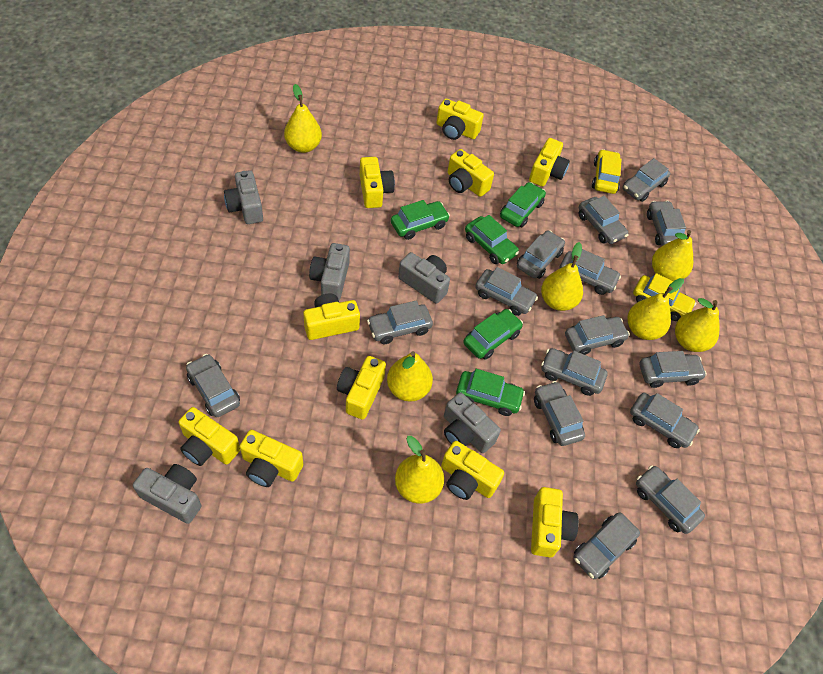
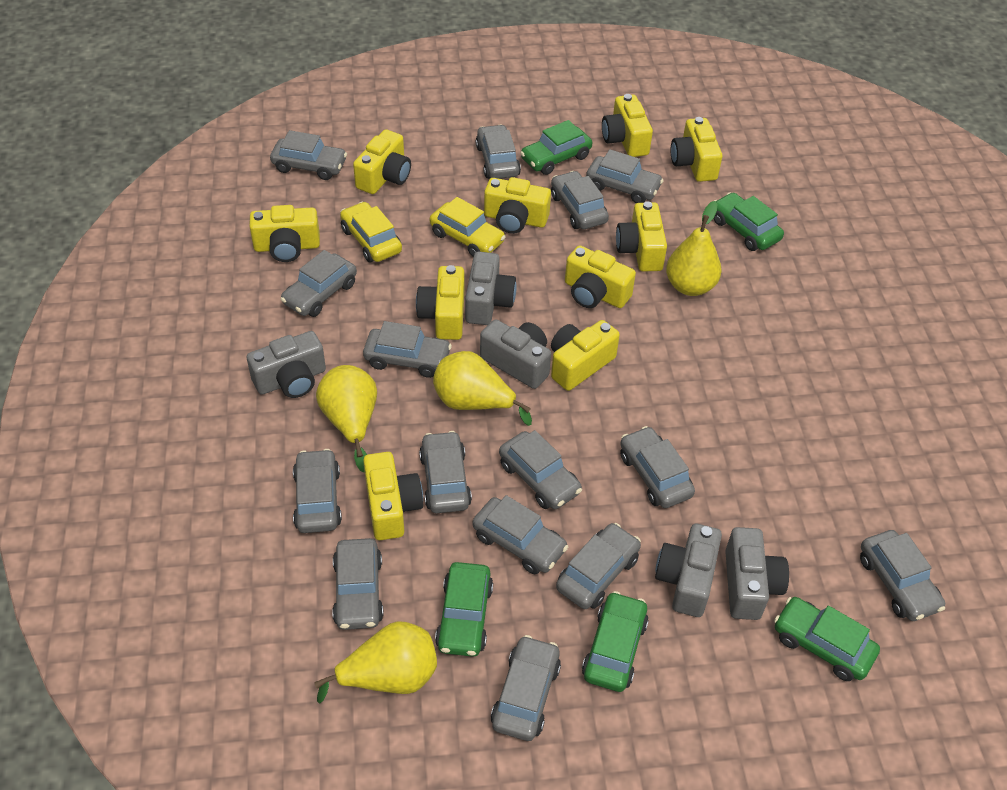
yellow pear: 7 -> 4

